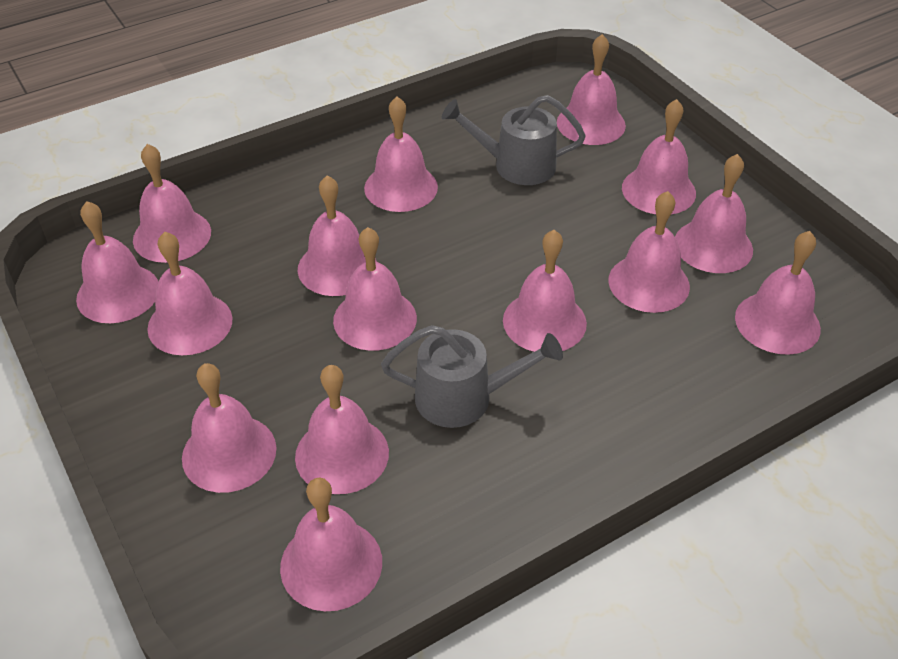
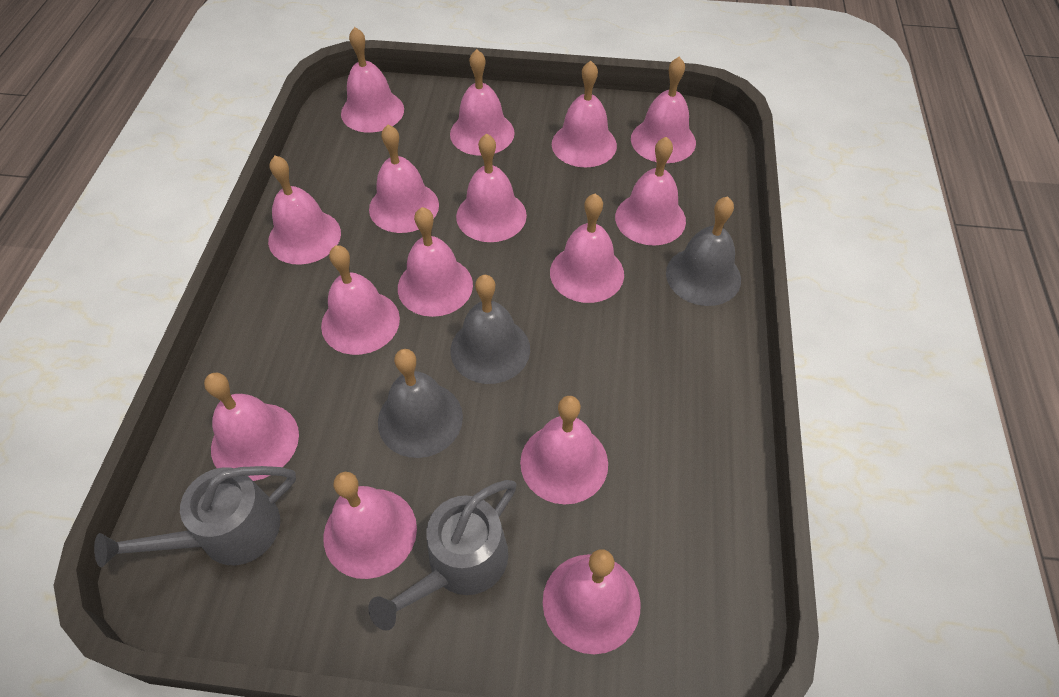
grey bell: 0 -> 3

